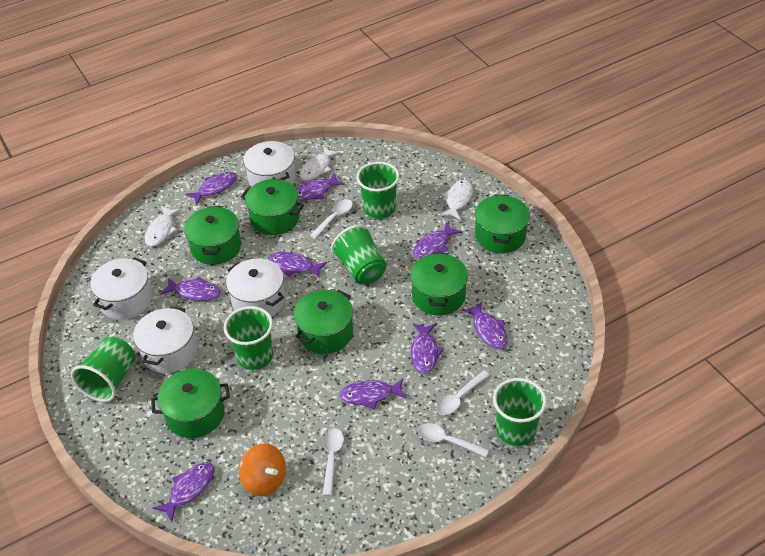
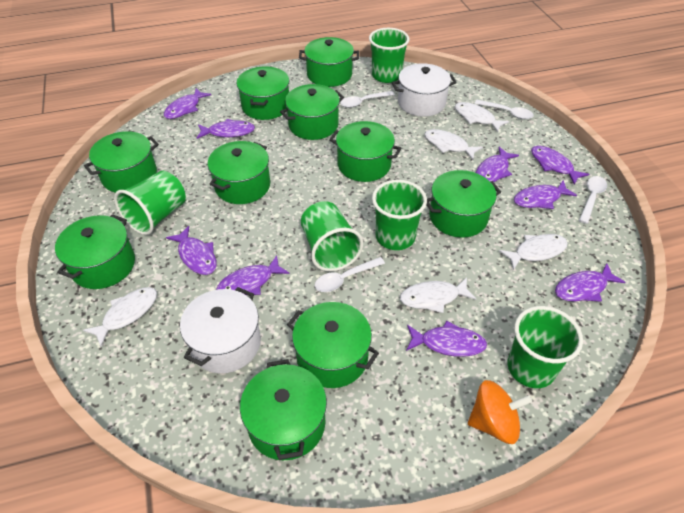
green pot: 6 -> 10
white fish: 3 -> 5
white pot: 4 -> 2

